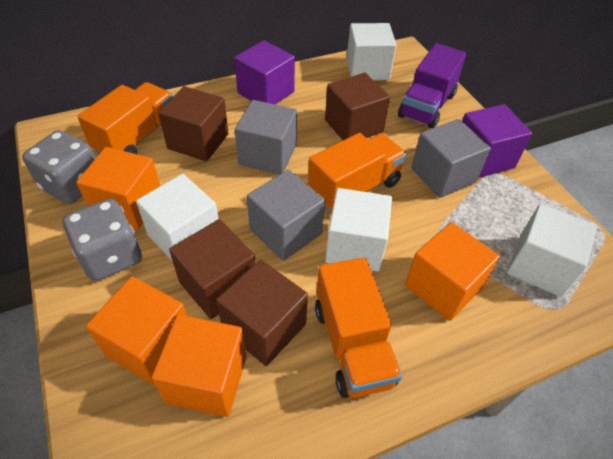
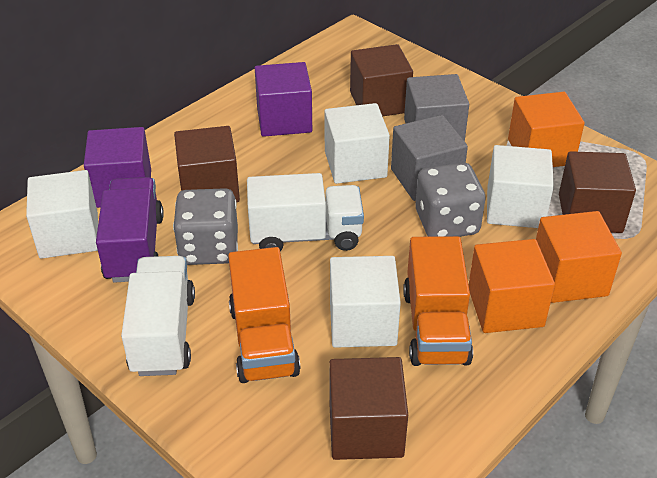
grey cube: 3 -> 2
orange cube: 4 -> 3
orange truck: 3 -> 2
white truck: 0 -> 2

